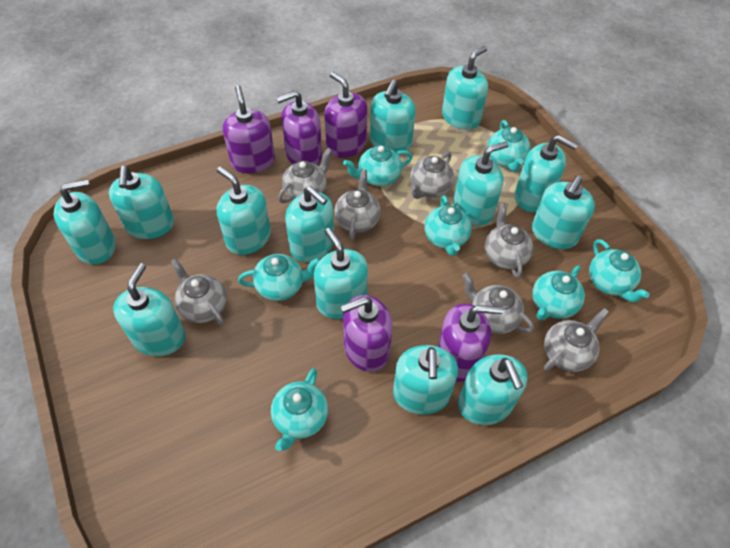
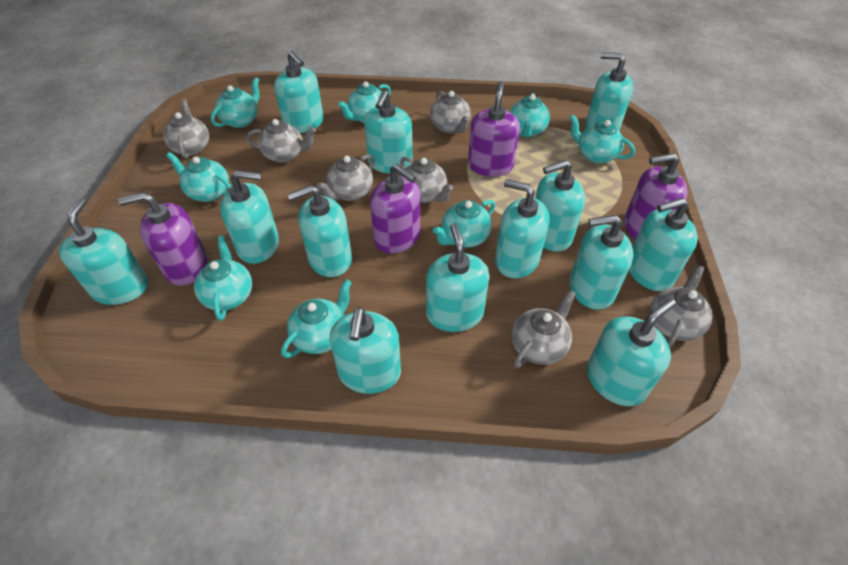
purple soap dispenser: 5 -> 4
turquoise teapot: 7 -> 8

